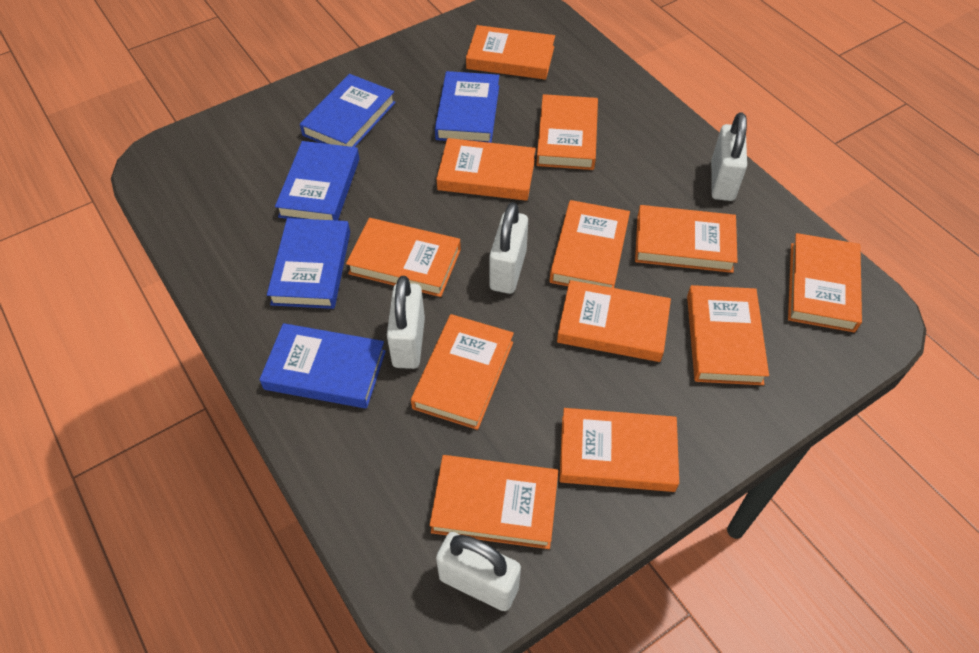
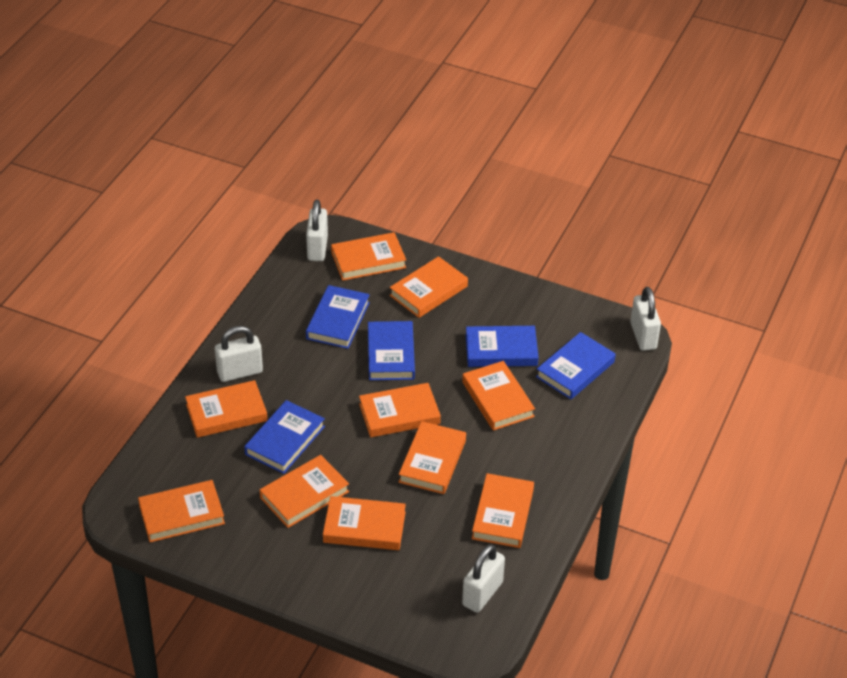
orange book: 12 -> 10

